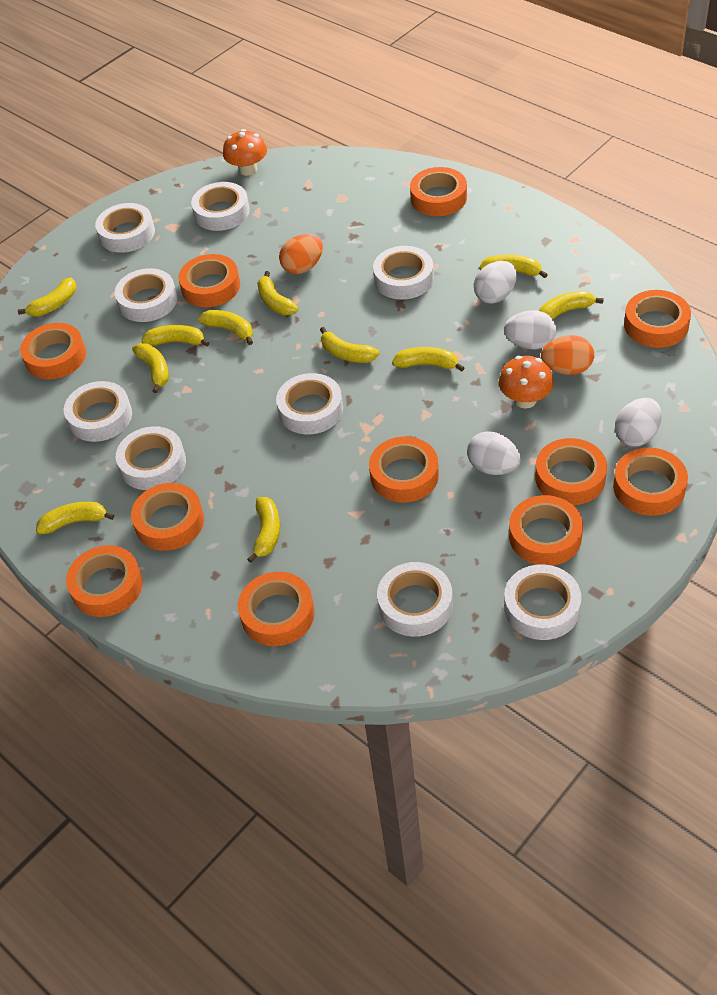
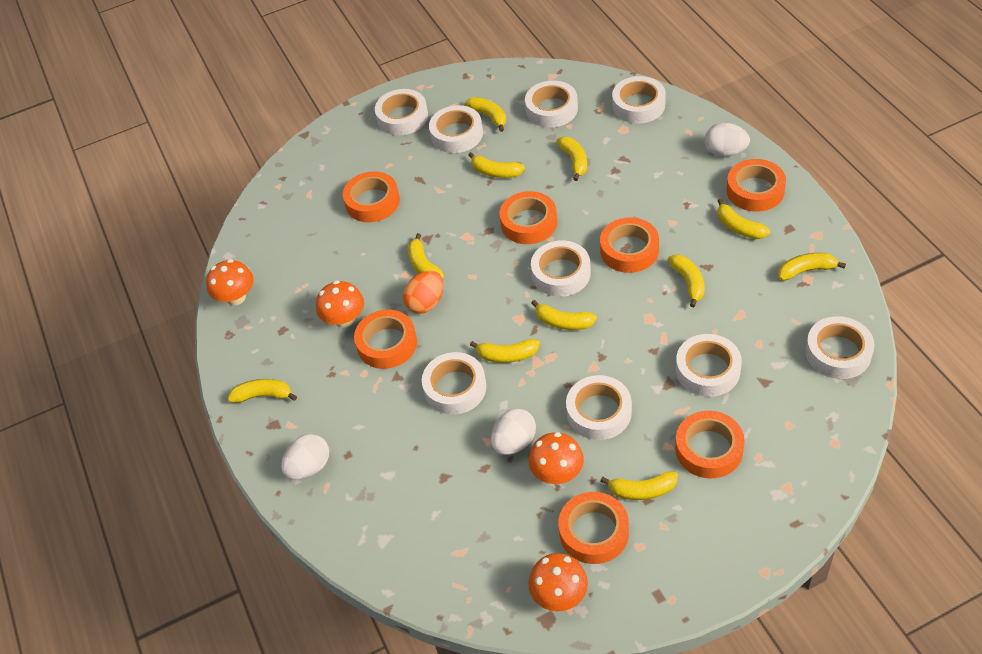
orange egg: 2 -> 1
orange mushroom: 2 -> 4
orange tape: 11 -> 7
white egg: 4 -> 3

